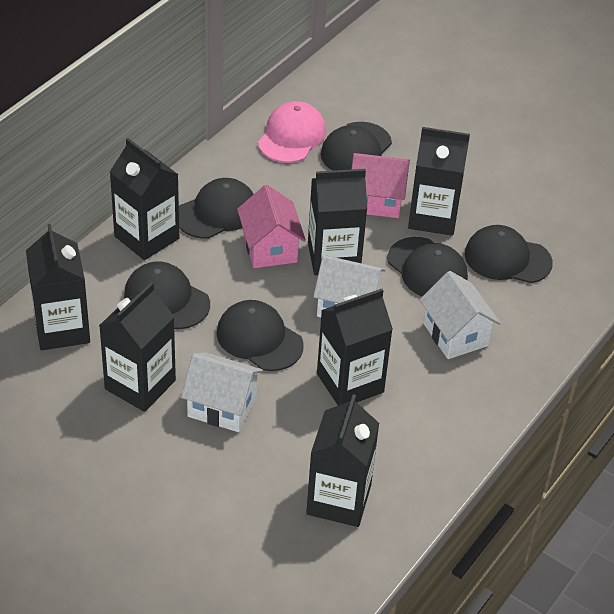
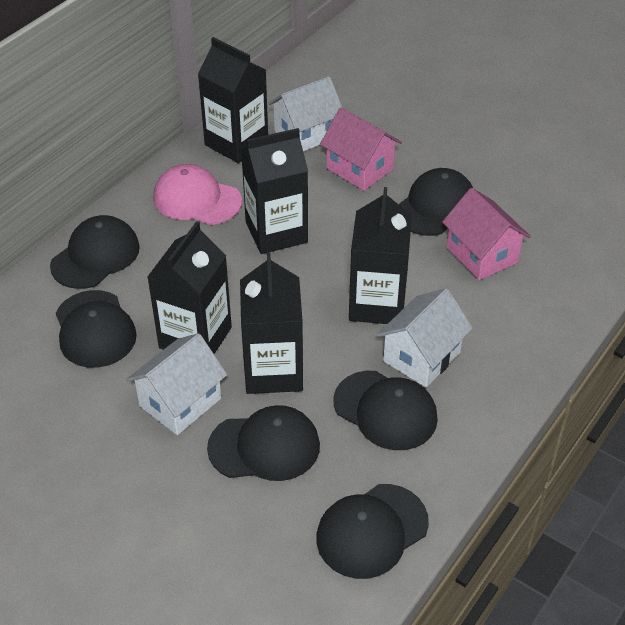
black carton: 7 -> 5

